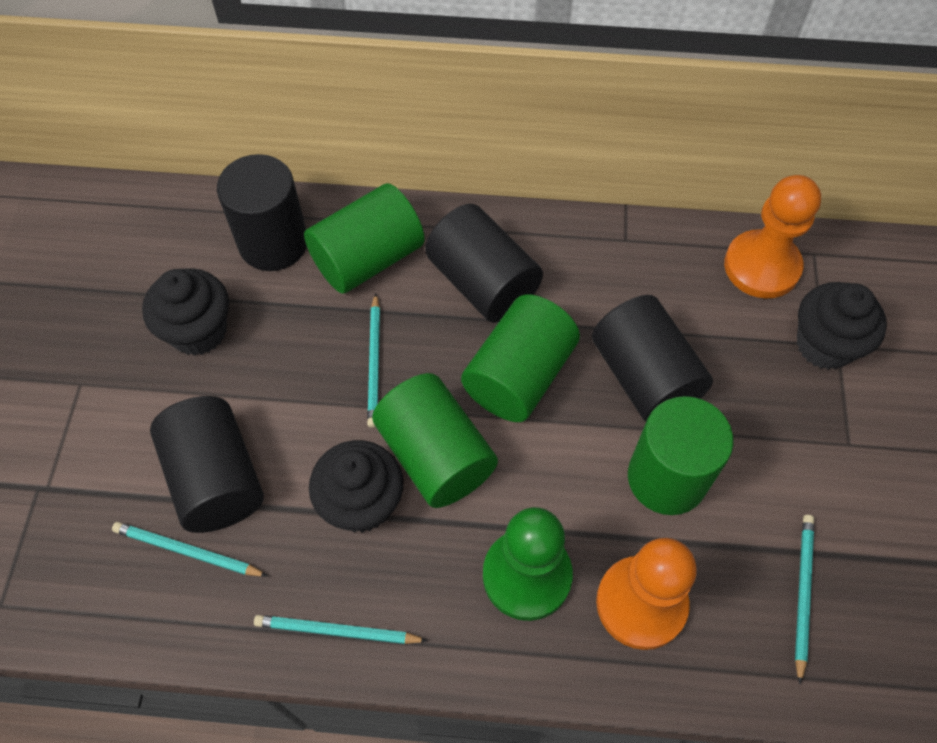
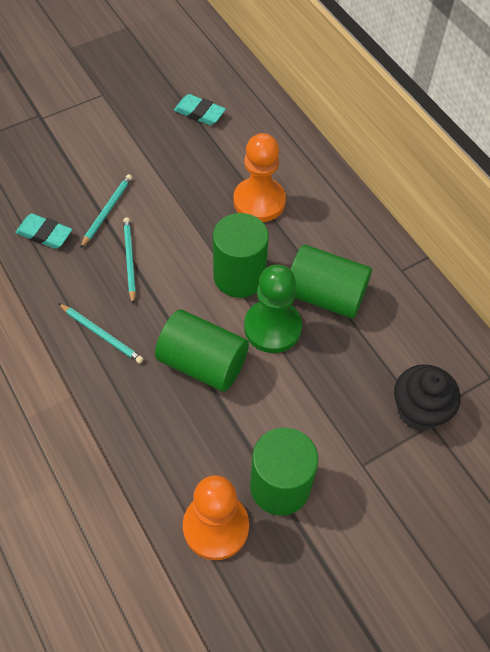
black cupcake: 3 -> 1
black cylinder: 4 -> 0
turquoise eraser: 0 -> 2
turquoise pencil: 4 -> 3

